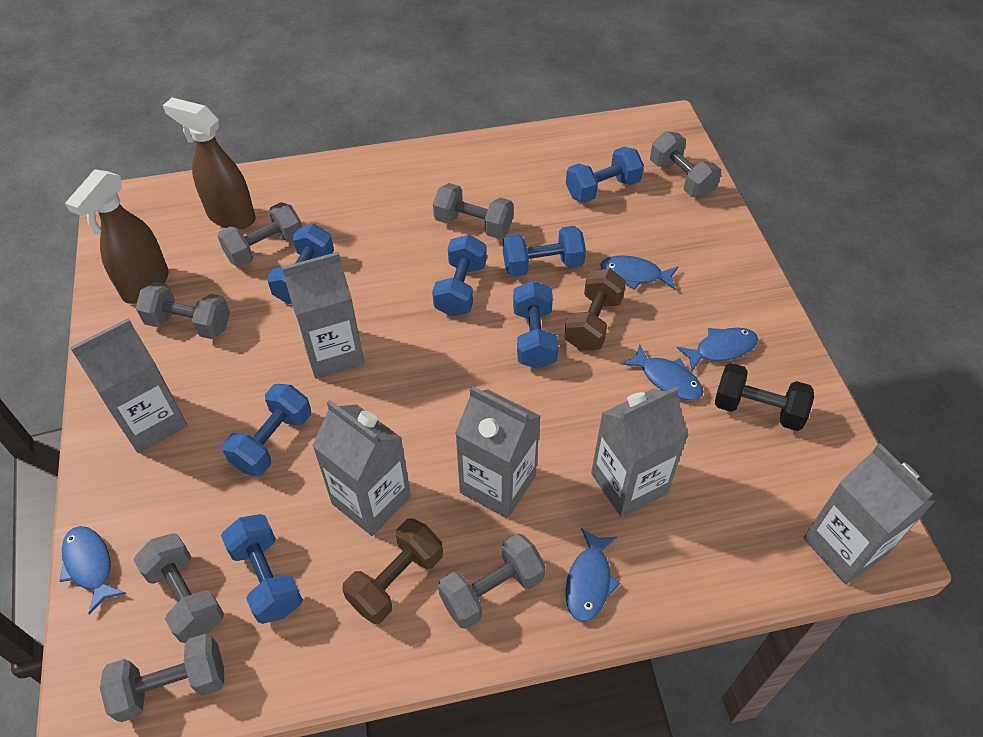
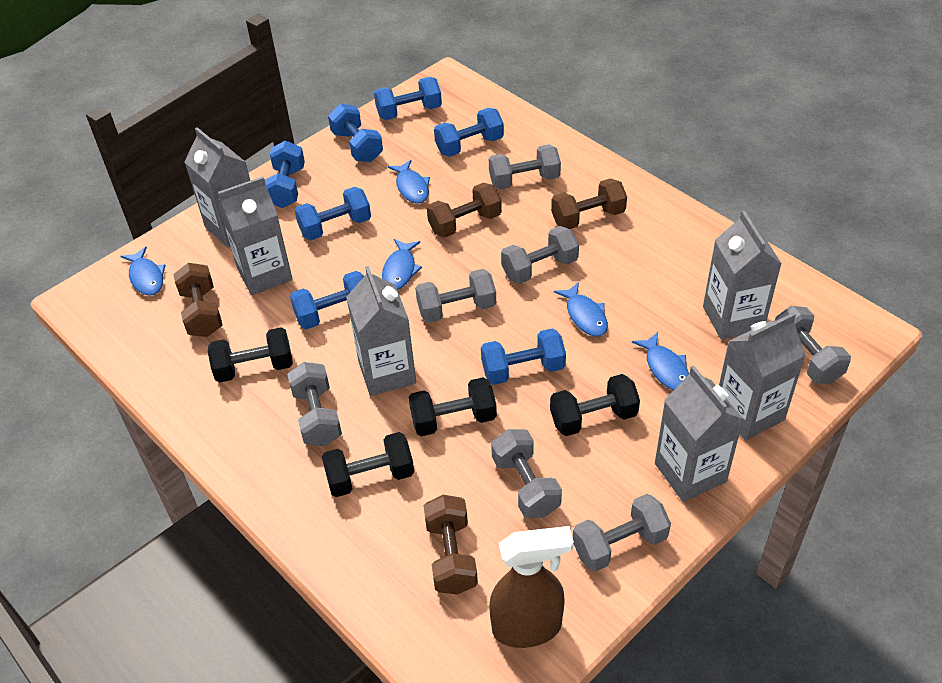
black dumbbell: 1 -> 4
brown dumbbell: 2 -> 4
brown spray bottle: 2 -> 1

